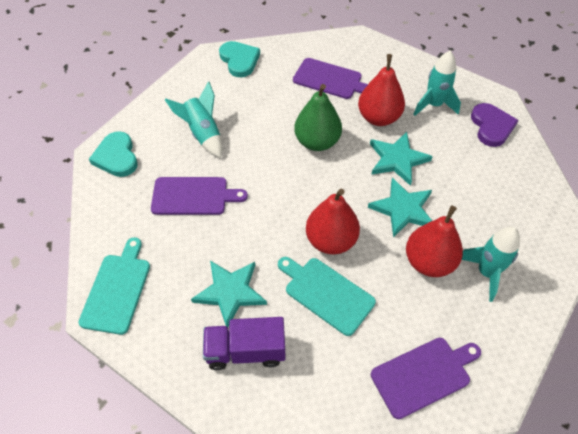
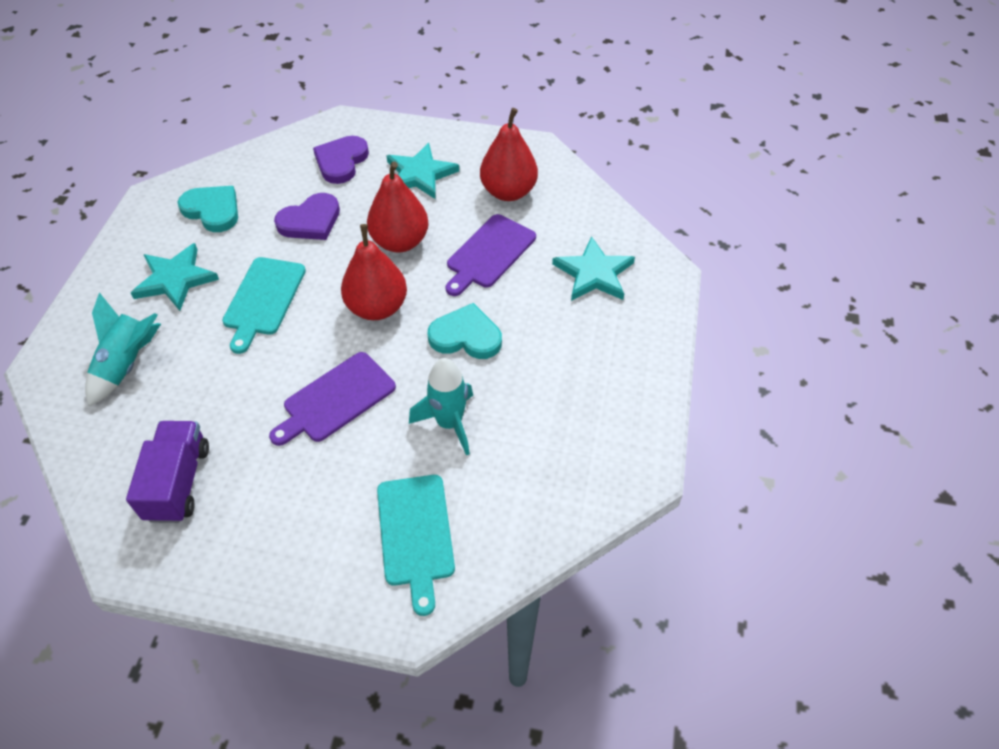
green pear: 1 -> 0
purple cutting board: 3 -> 2
purple heart: 1 -> 2
turquoise rocket: 3 -> 2

